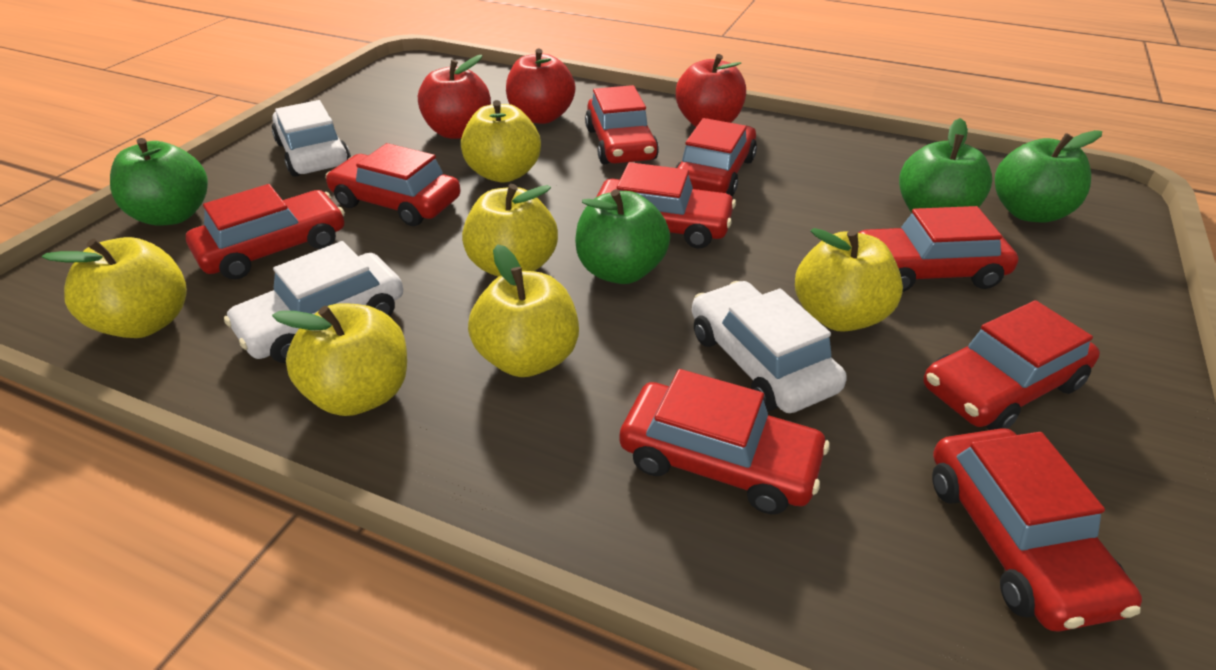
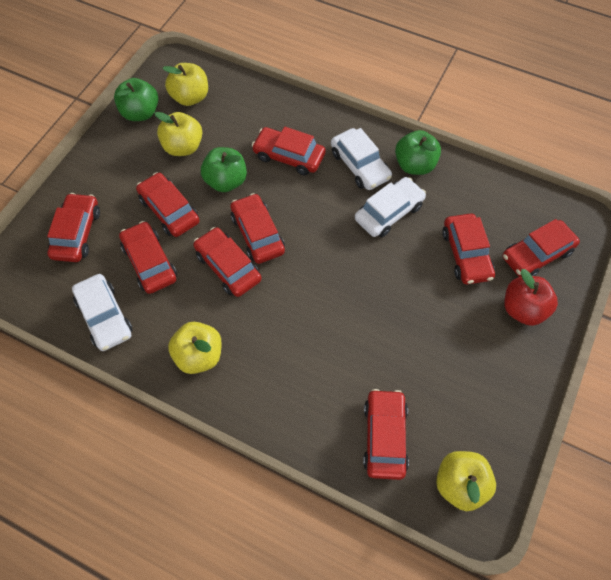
green apple: 4 -> 3
red apple: 3 -> 1
yellow apple: 6 -> 4

